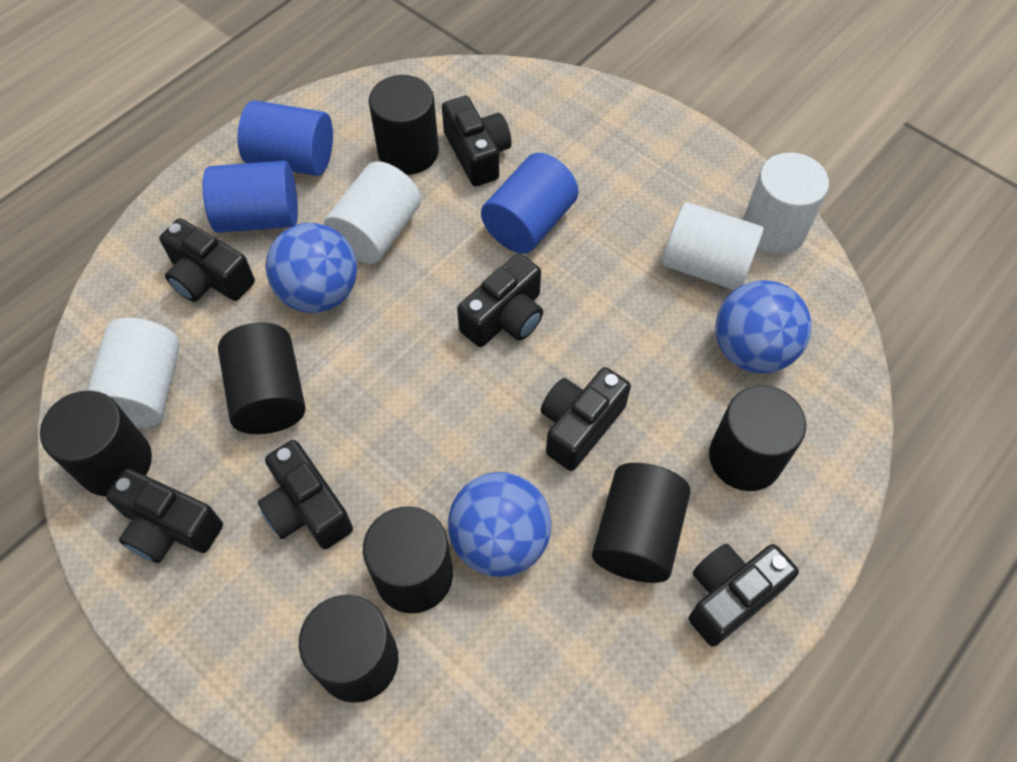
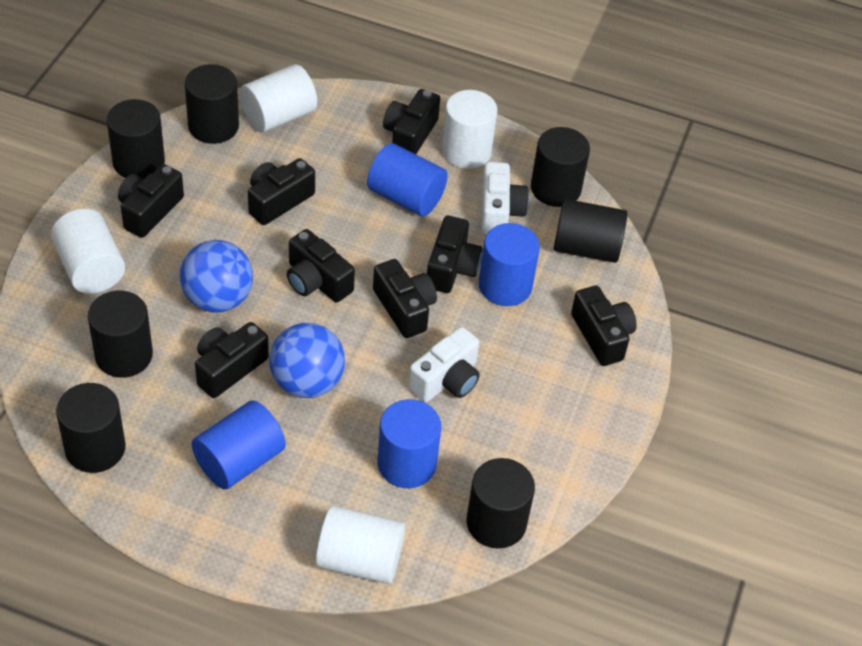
black camera: 7 -> 8
blue ball: 3 -> 2
blue cylinder: 3 -> 4
white camera: 0 -> 2

